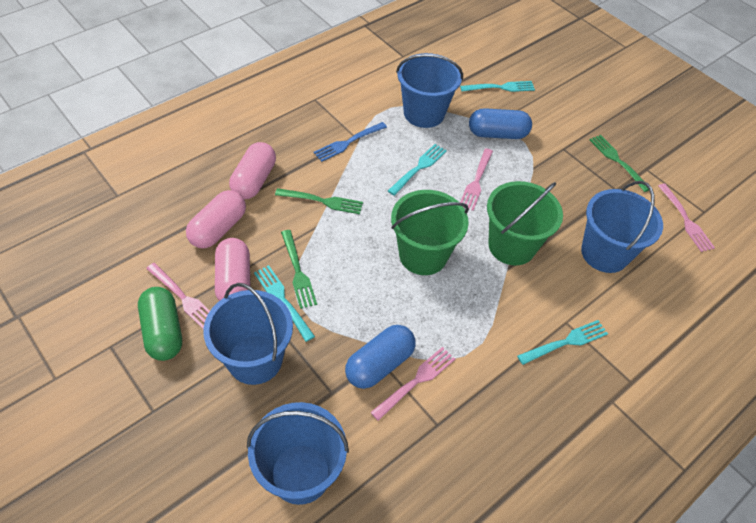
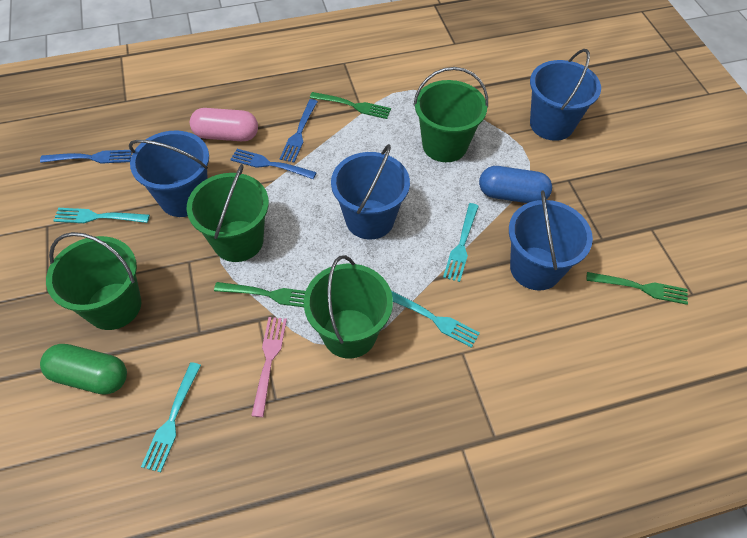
blue capsule: 2 -> 1
blue fork: 1 -> 3
green bucket: 2 -> 4
pink capsule: 3 -> 1
pink fork: 4 -> 1

